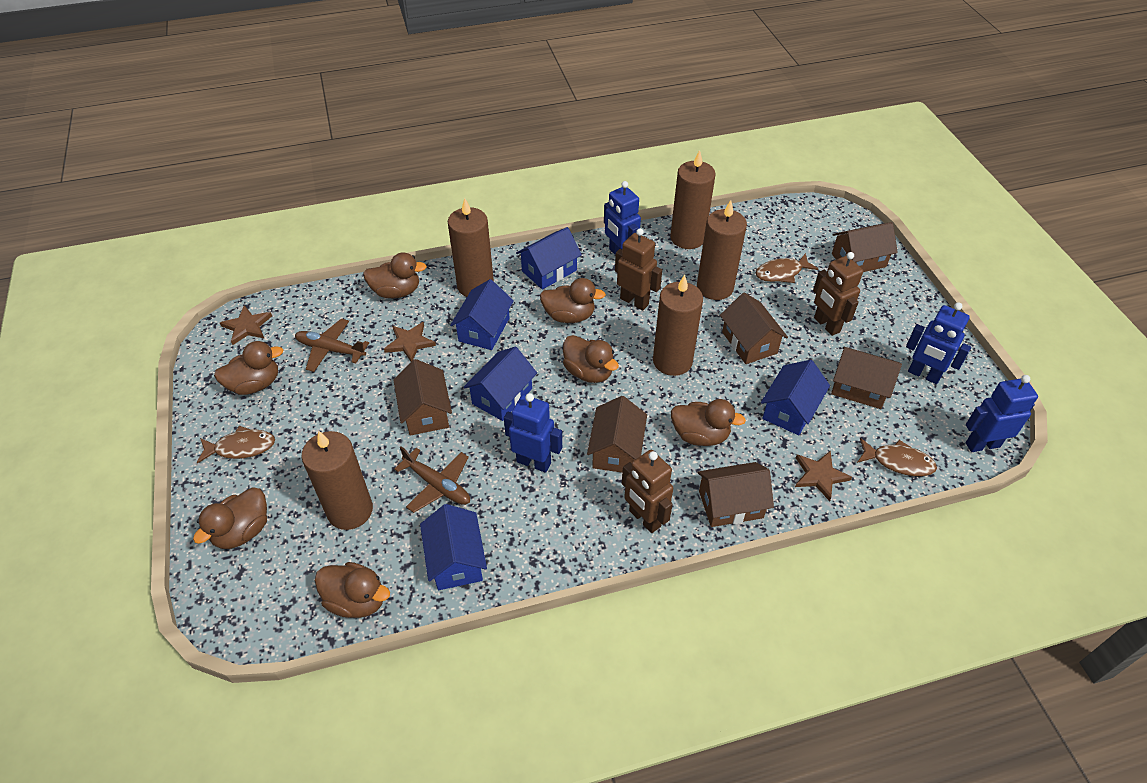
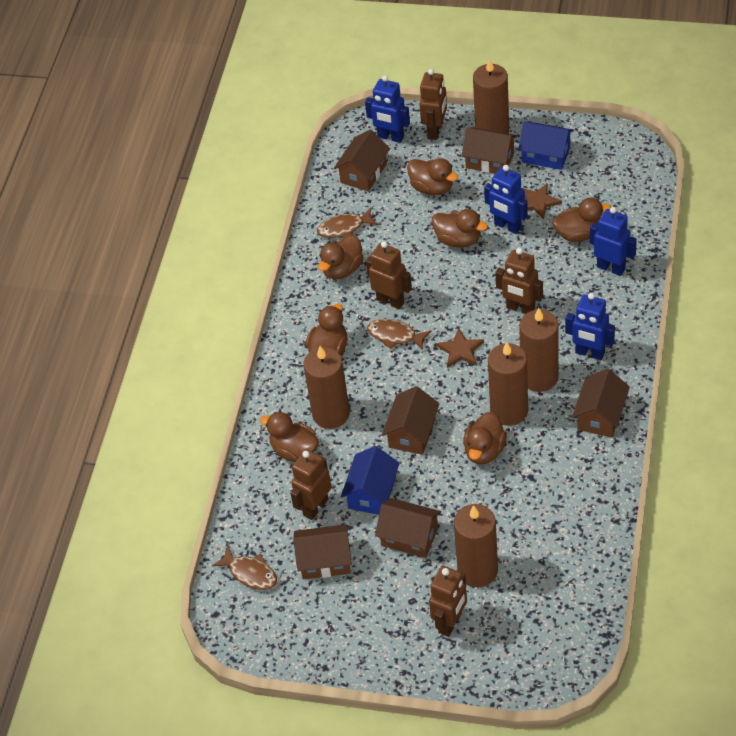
blue house: 5 -> 2
brown plane: 2 -> 0
brown robot: 3 -> 5
brown star: 3 -> 2

